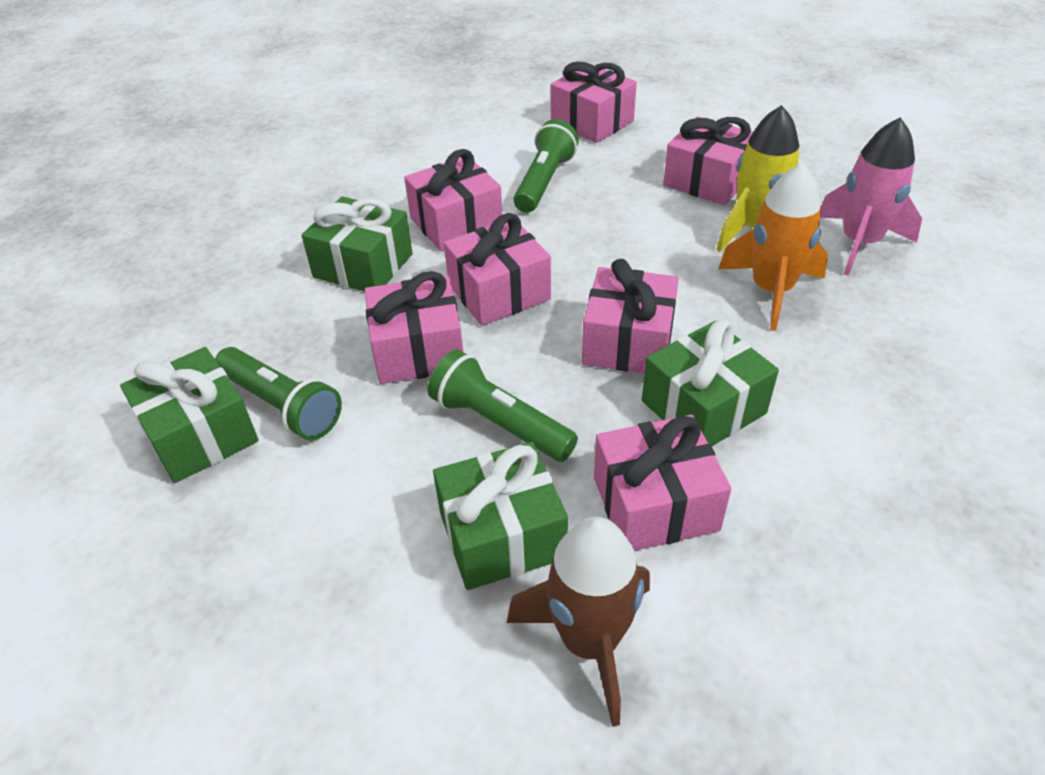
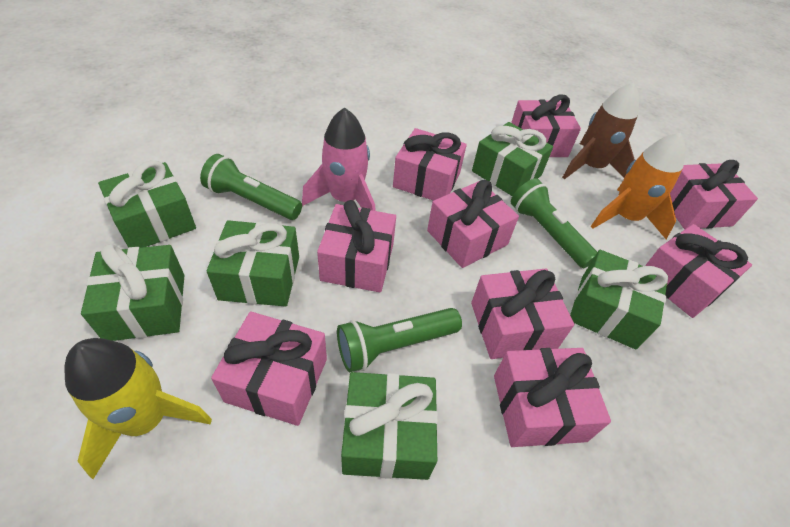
green gift: 4 -> 6
pink gift: 7 -> 9

